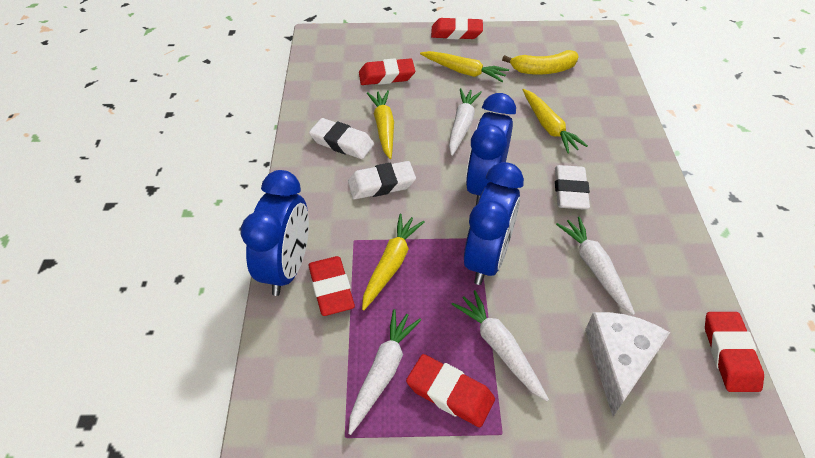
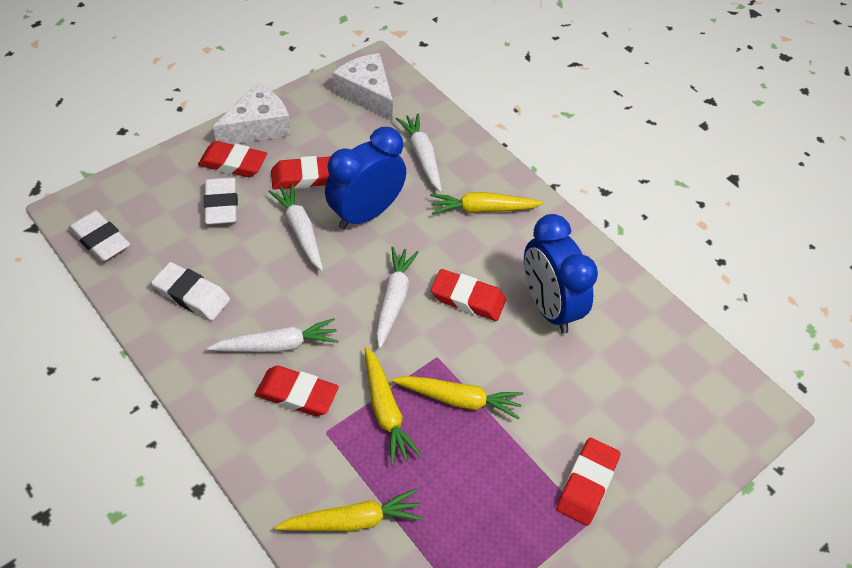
blue clock: 3 -> 2
white cheese: 1 -> 2
yellow banana: 1 -> 0

